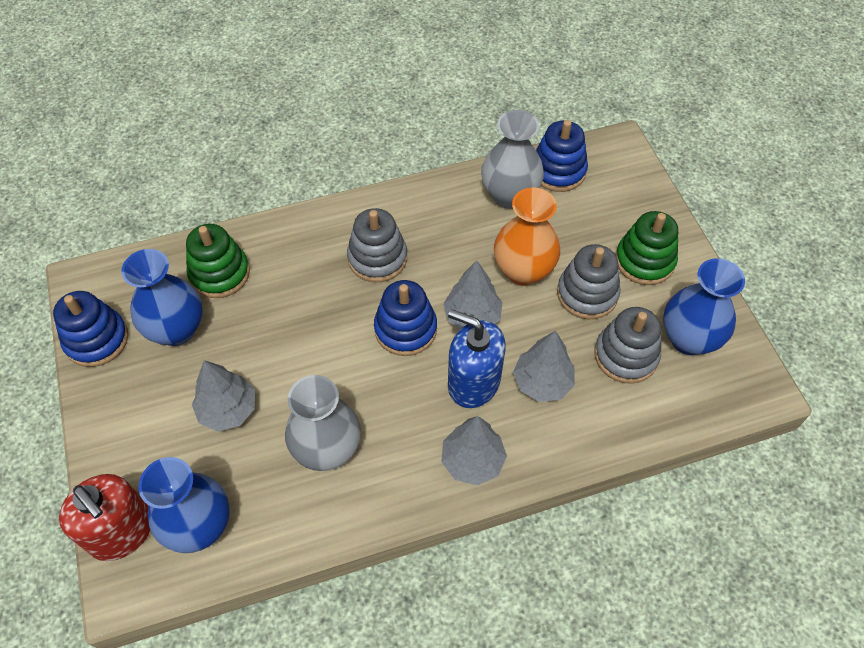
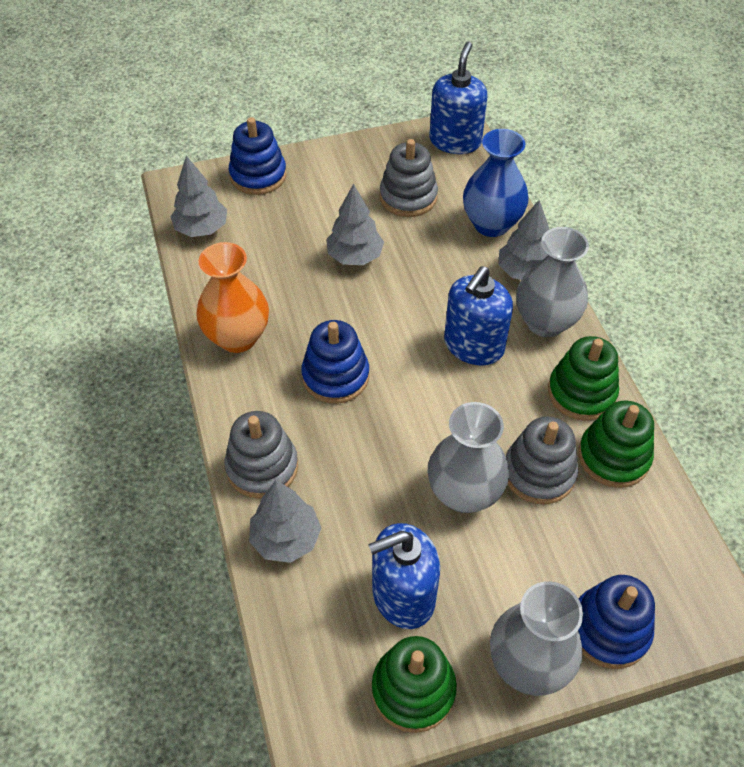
blue soap dispenser: 1 -> 3
blue vase: 3 -> 1
green stacking toy: 2 -> 3
grey vase: 2 -> 3
red soap dispenser: 1 -> 0

